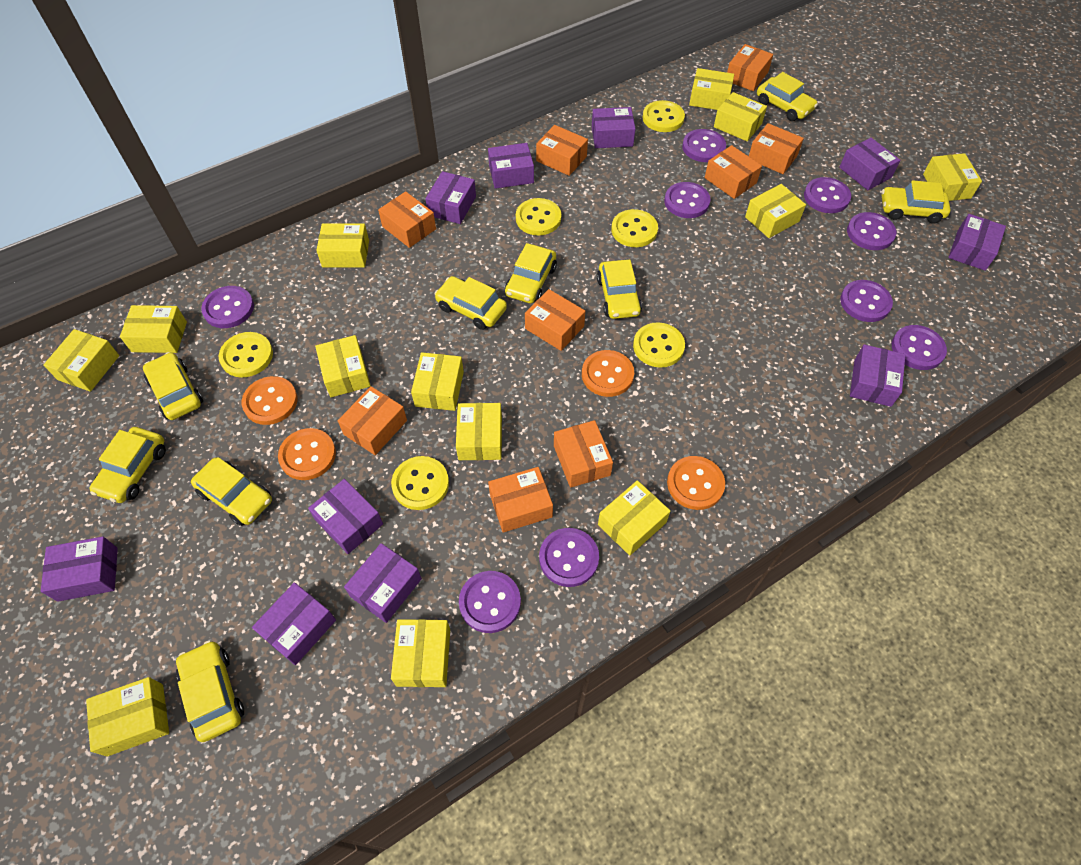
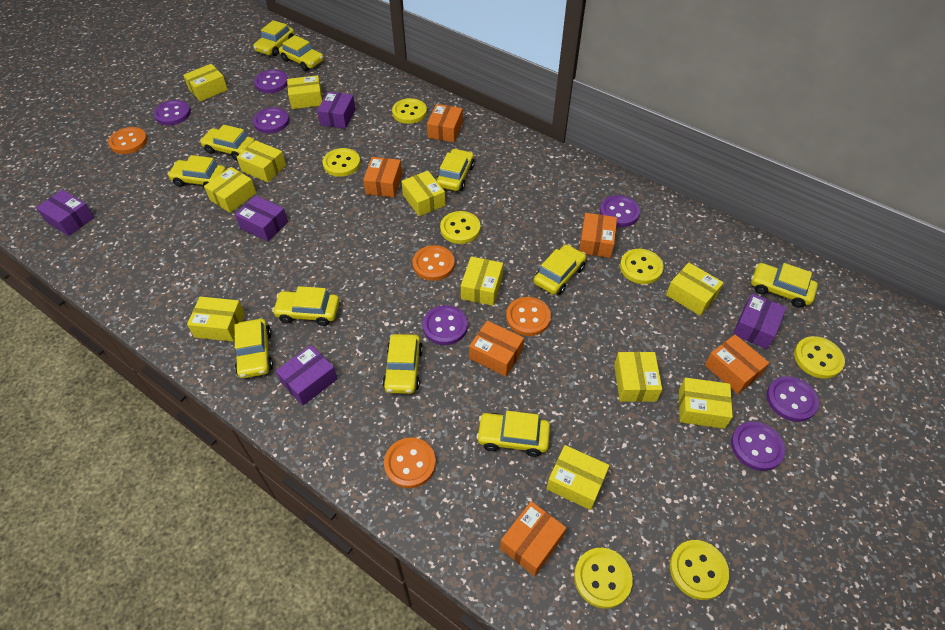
orange box: 9 -> 6
purple box: 10 -> 5
purple button: 9 -> 7
yellow box: 13 -> 11
yellow button: 6 -> 7
yellow car: 9 -> 11

